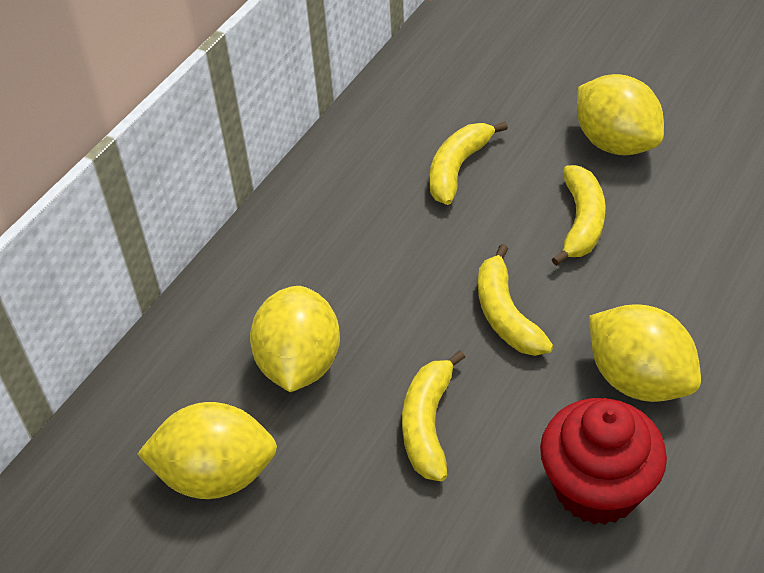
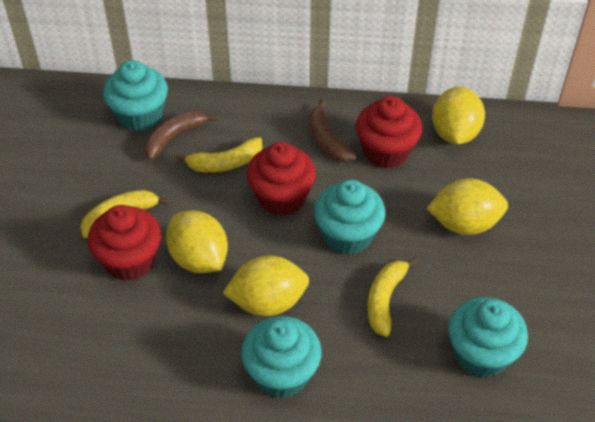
brown banana: 0 -> 2
red cupcake: 1 -> 3
turquoise cupcake: 0 -> 4
yellow banana: 4 -> 3

